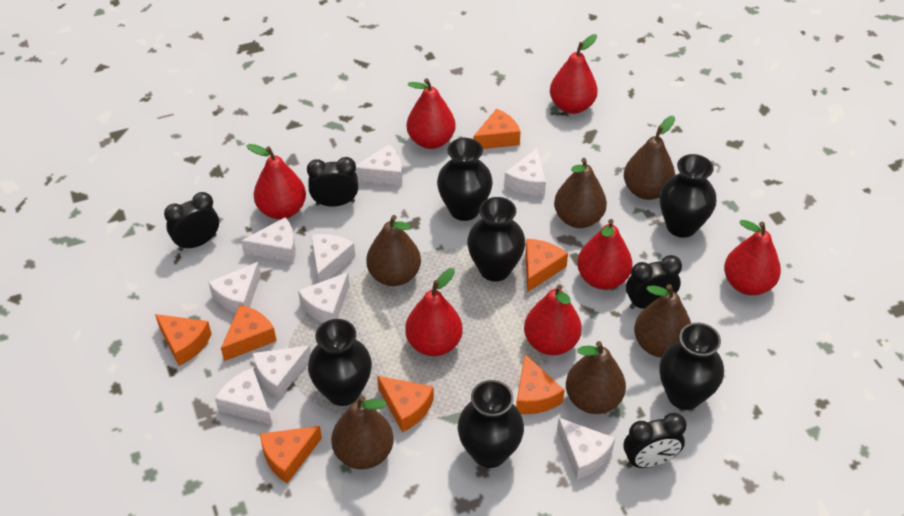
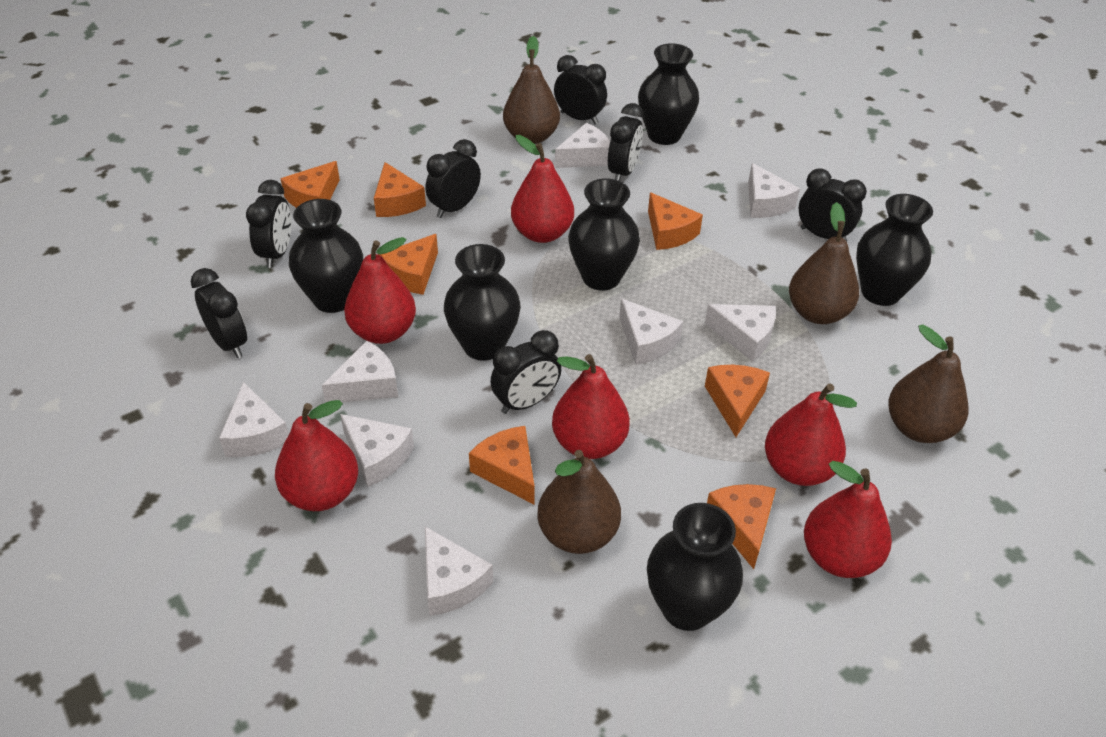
black clock: 4 -> 7
brown pear: 6 -> 4
red pear: 7 -> 6
white cheese: 9 -> 8

